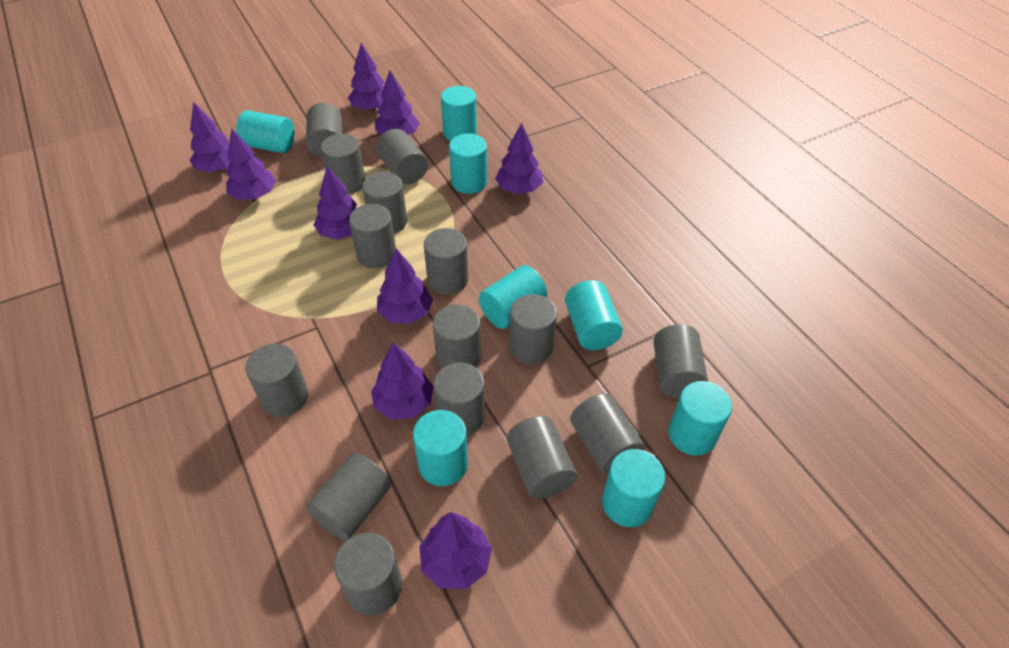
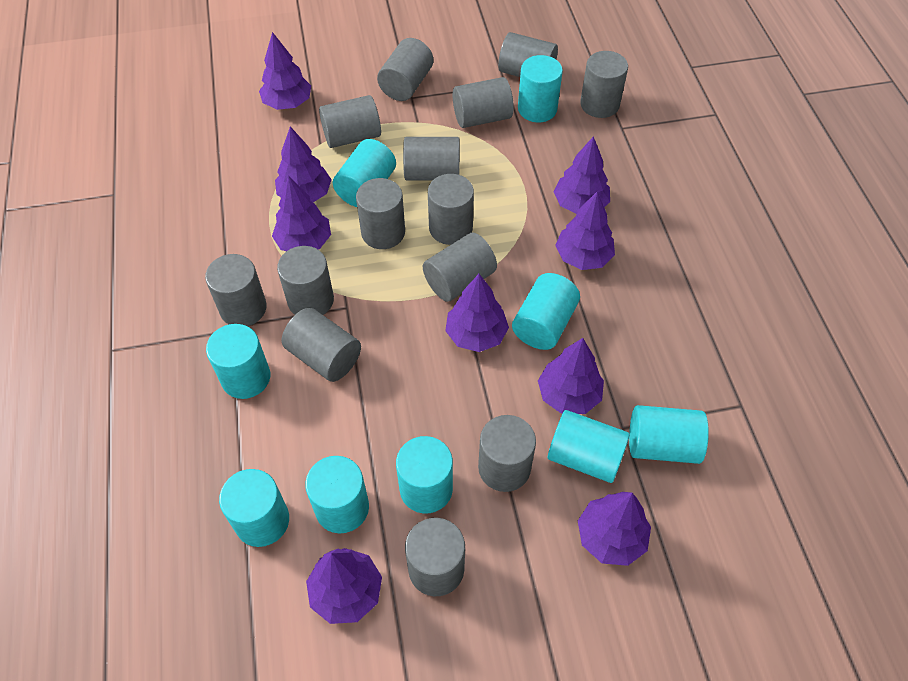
grey cylinder: 15 -> 14
turquoise cylinder: 8 -> 9

